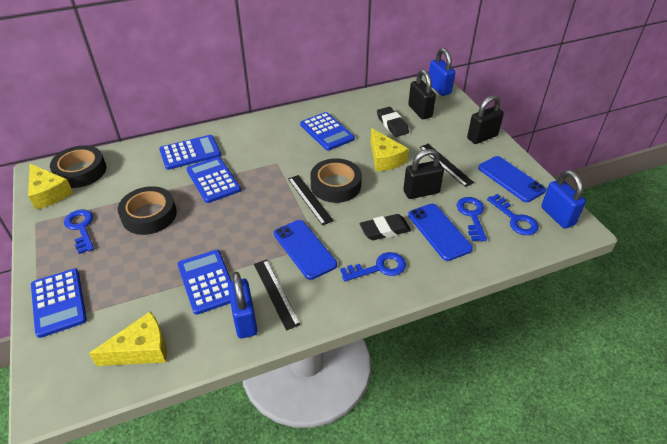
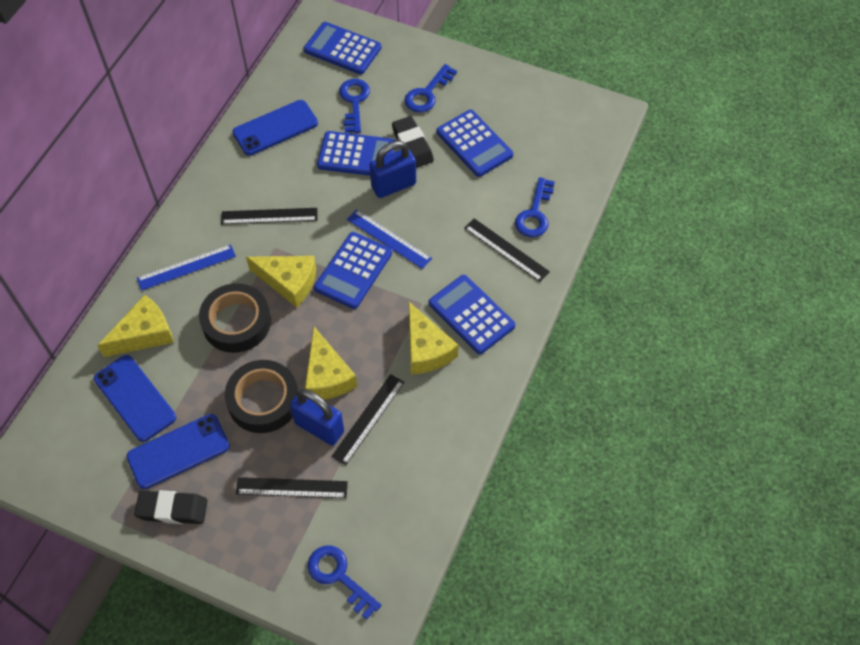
black padlock: 3 -> 0
black ruler: 3 -> 4
black tape: 3 -> 2
blue padlock: 3 -> 2
blue ruler: 0 -> 2
yellow cheese: 3 -> 4

